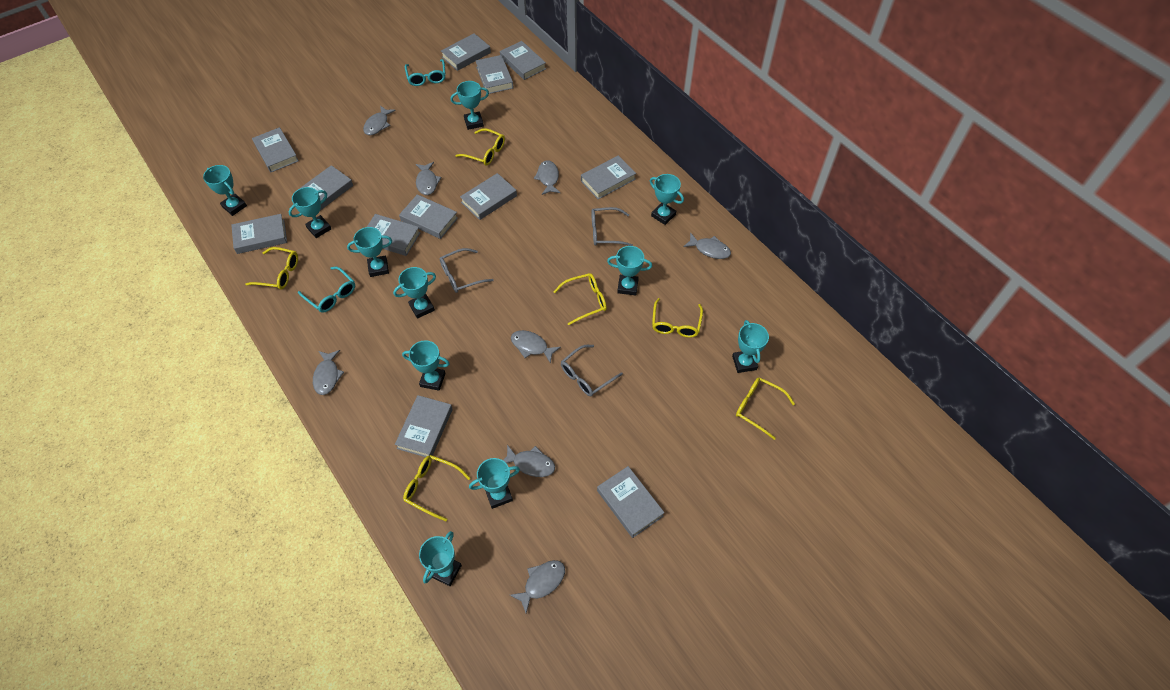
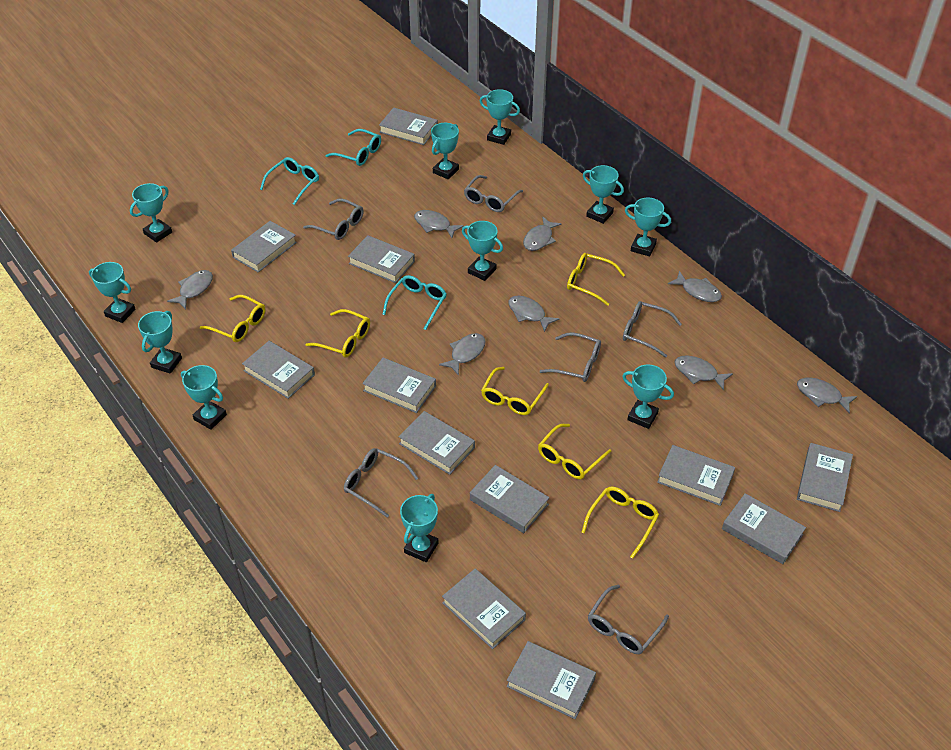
grey glasses: 3 -> 6
turquoise glasses: 2 -> 3

